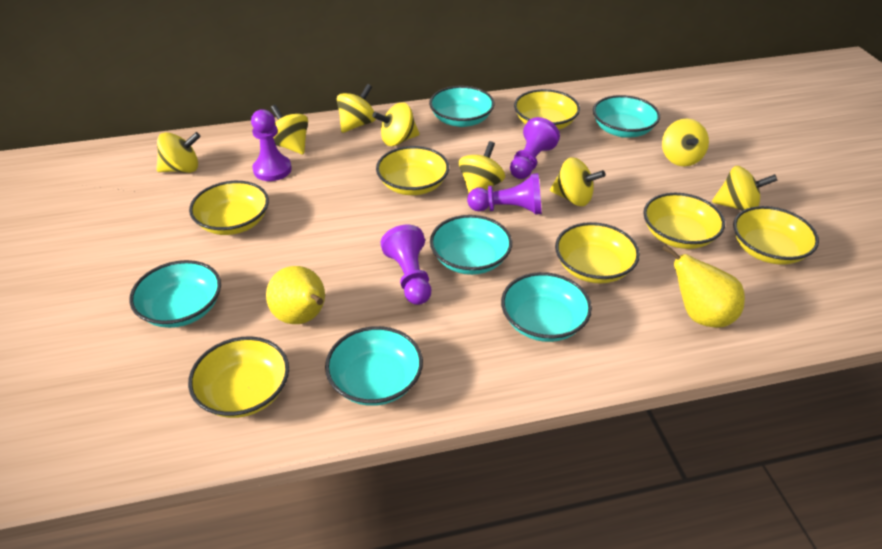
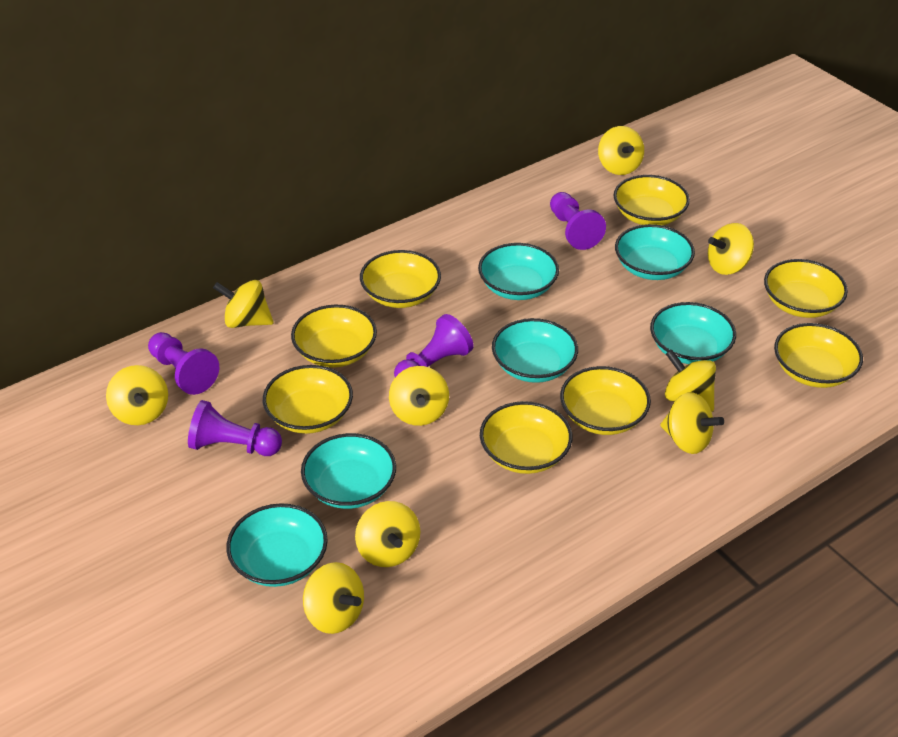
yellow bowl: 7 -> 8
yellow pear: 2 -> 0
yellow spinning top: 8 -> 9

